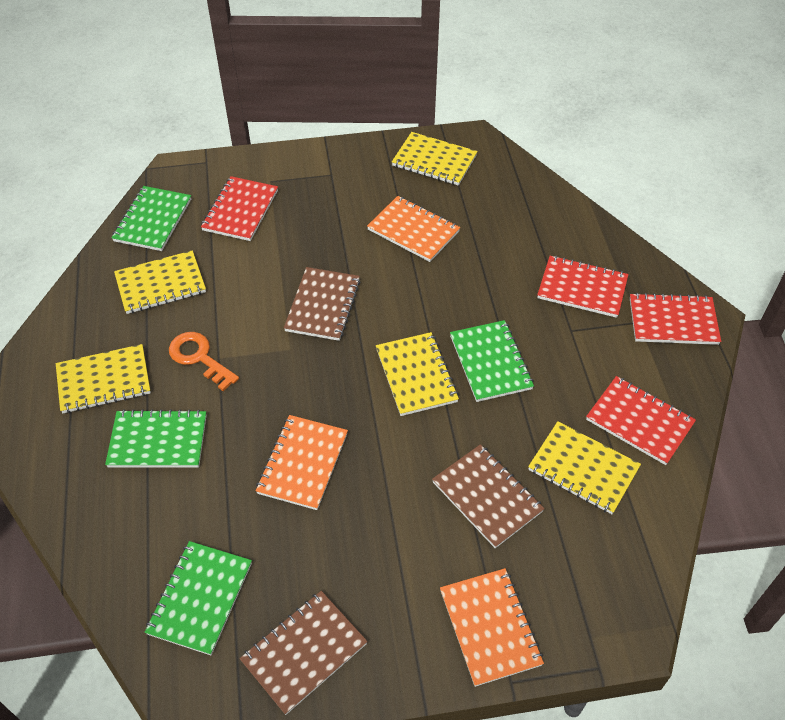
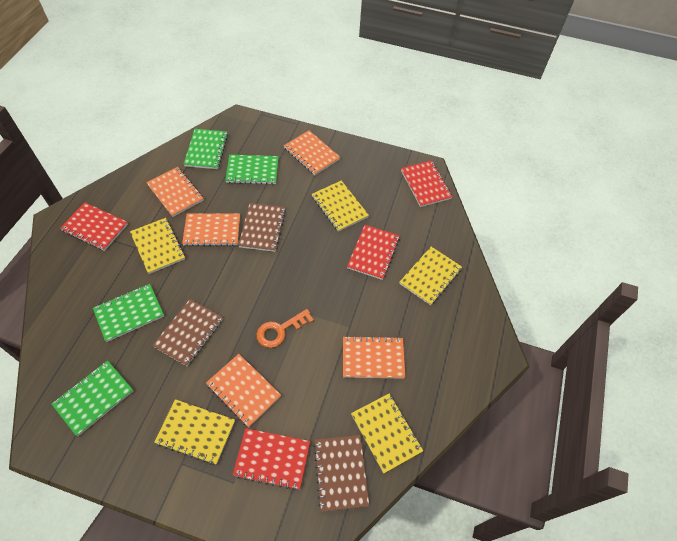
orange notebook: 3 -> 5

